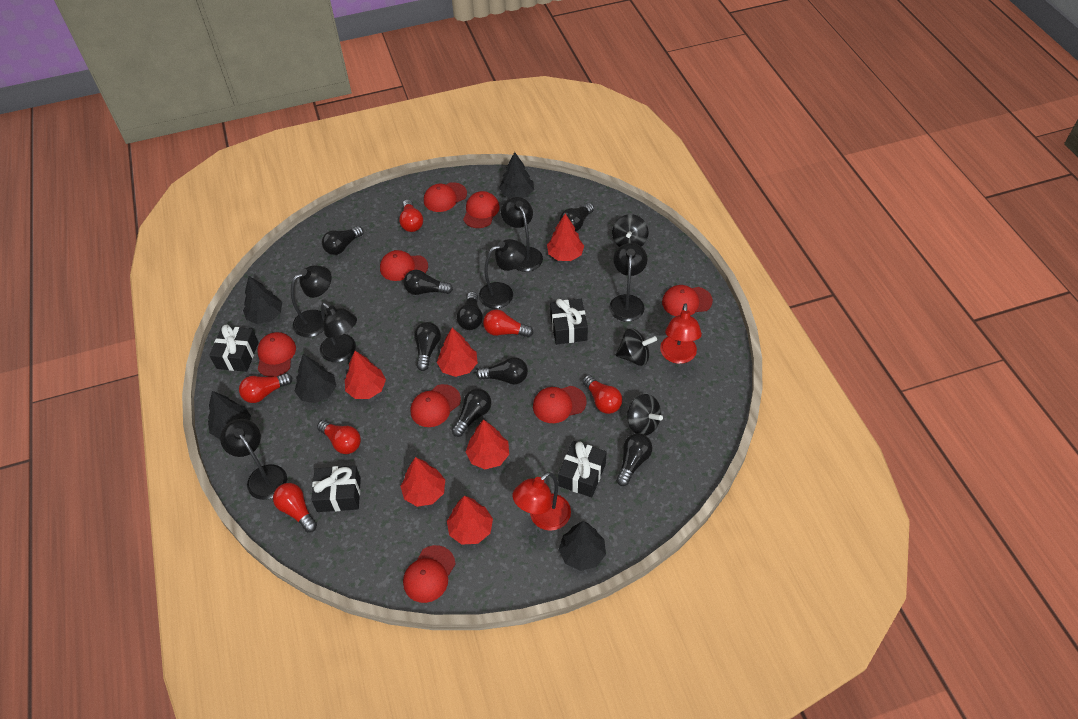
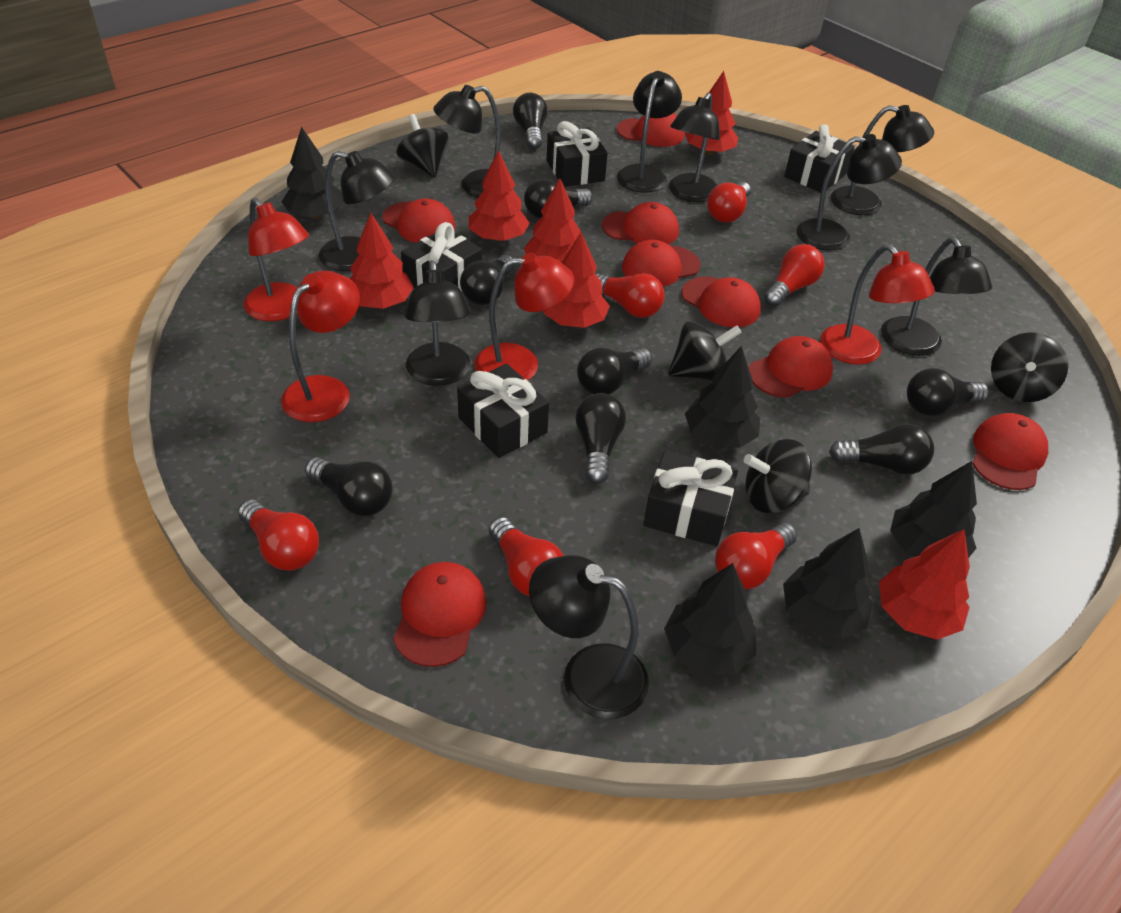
black gift: 4 -> 5
black lamp: 6 -> 9
black spinning top: 3 -> 4
red lamp: 2 -> 4

